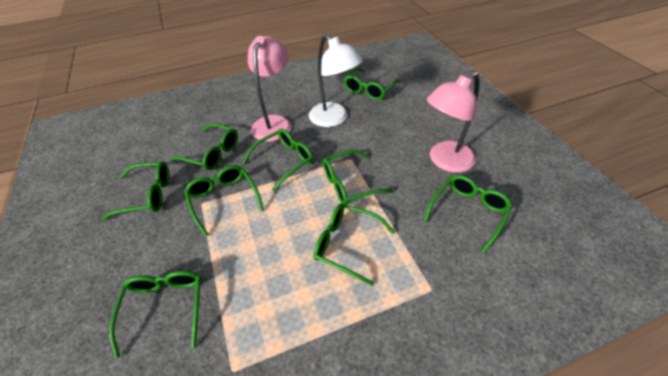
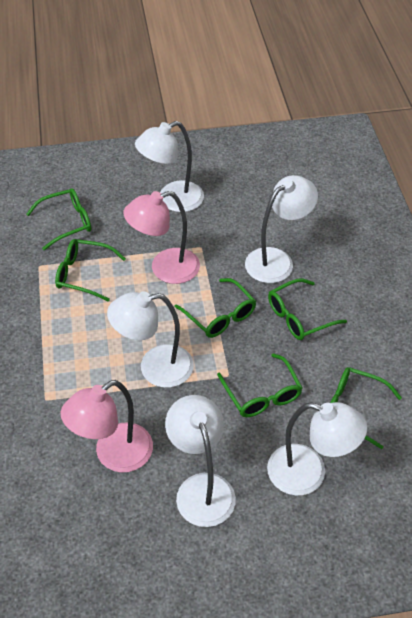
green glasses: 9 -> 6
white lamp: 1 -> 5

